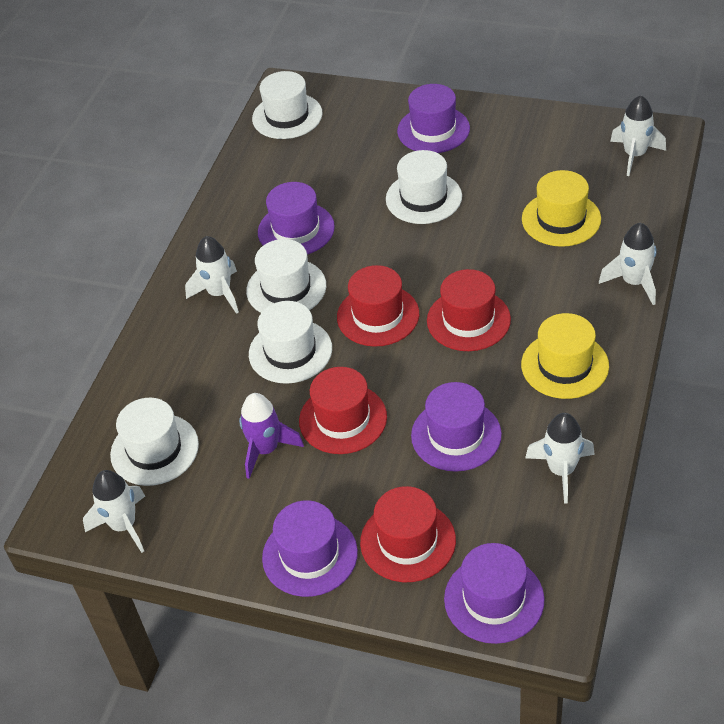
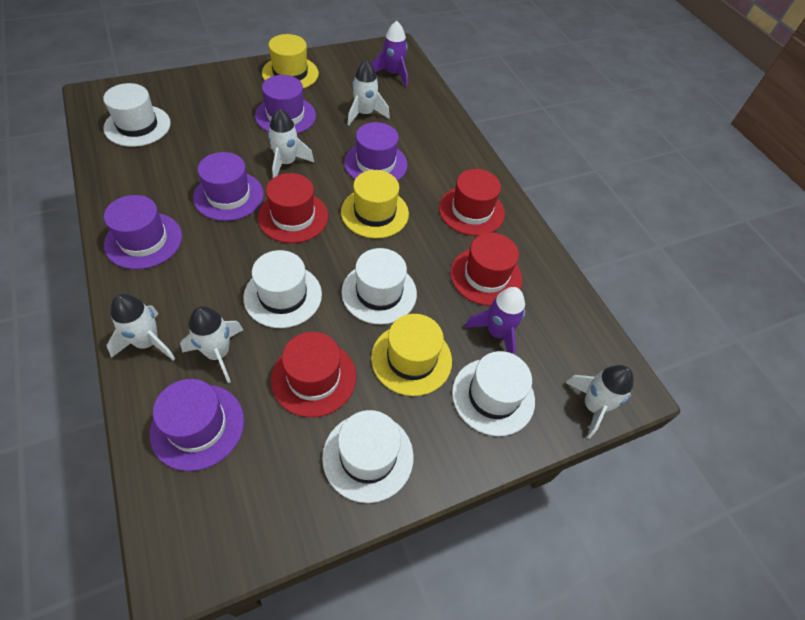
purple rocket: 1 -> 2
yellow hat: 2 -> 3

